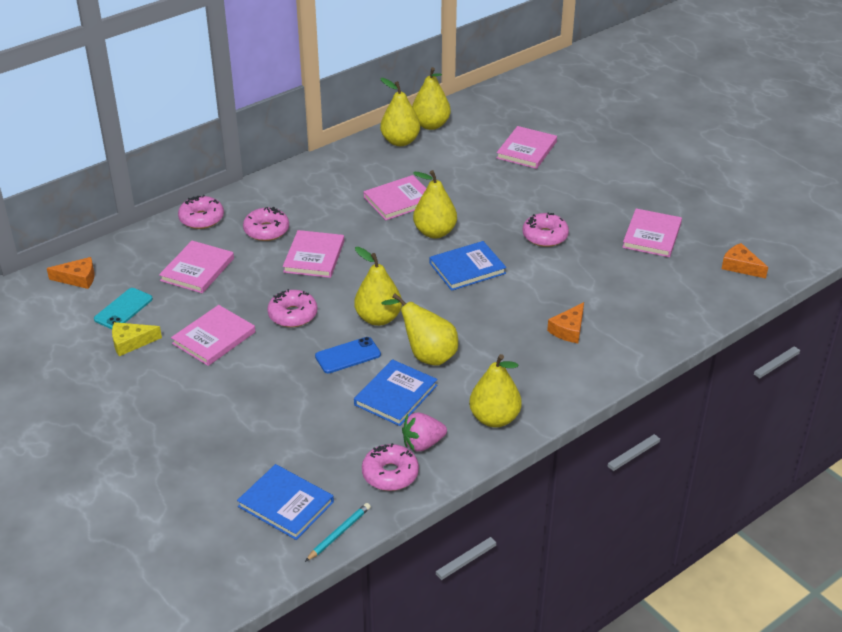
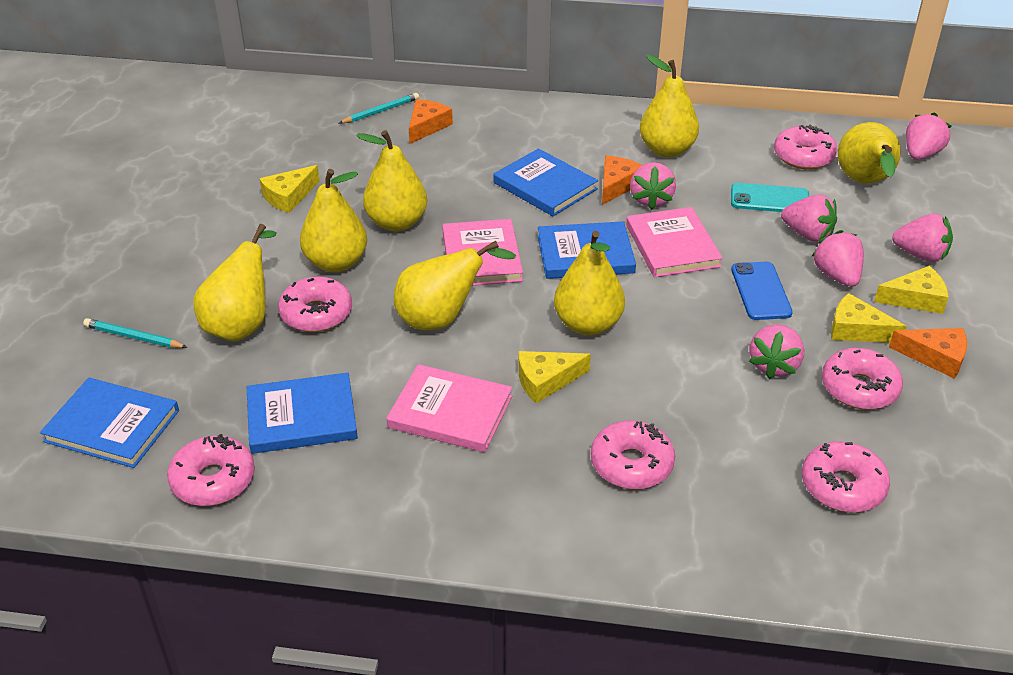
blue book: 3 -> 4
pink book: 6 -> 3
pink donut: 5 -> 6
pink strawberry: 1 -> 6
turquoise pencil: 1 -> 2
yellow cheese: 1 -> 4
yellow pear: 6 -> 7

